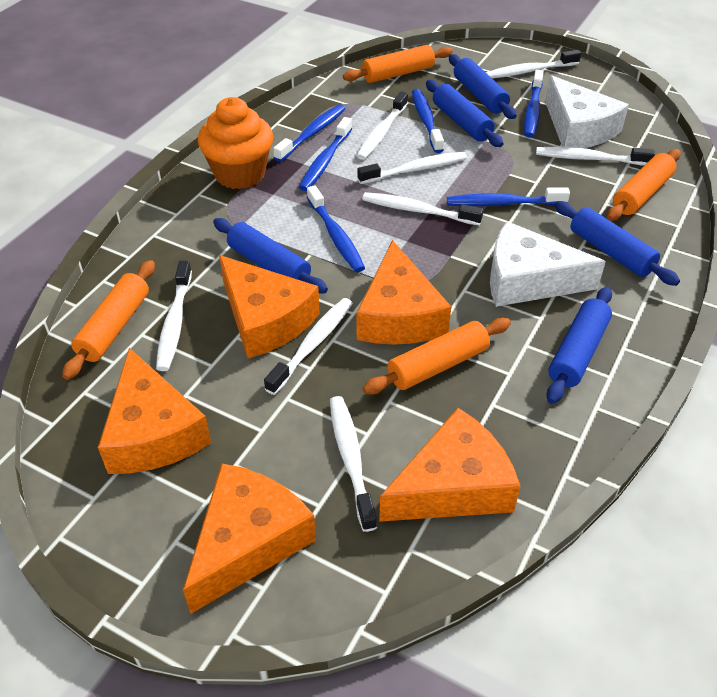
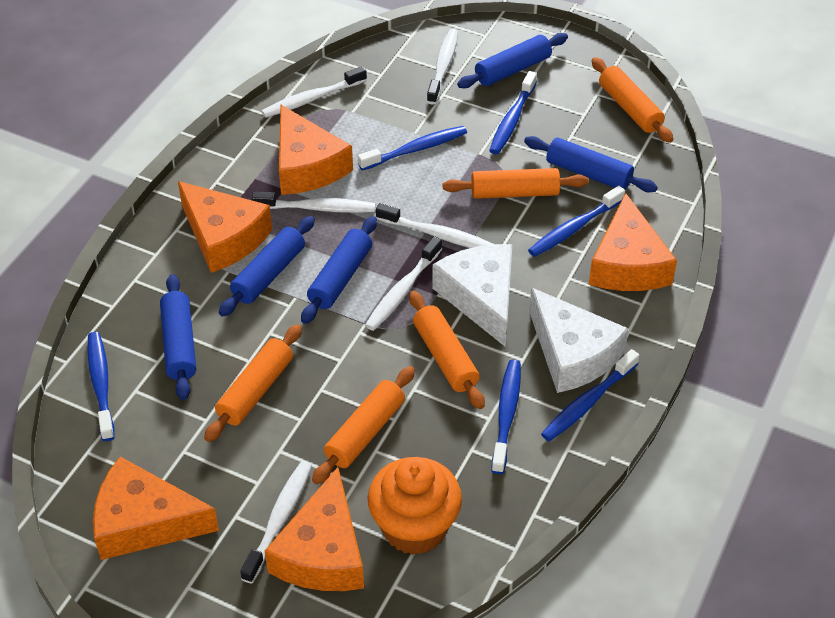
orange rolling pin: 4 -> 5
white toothbrush: 8 -> 6

